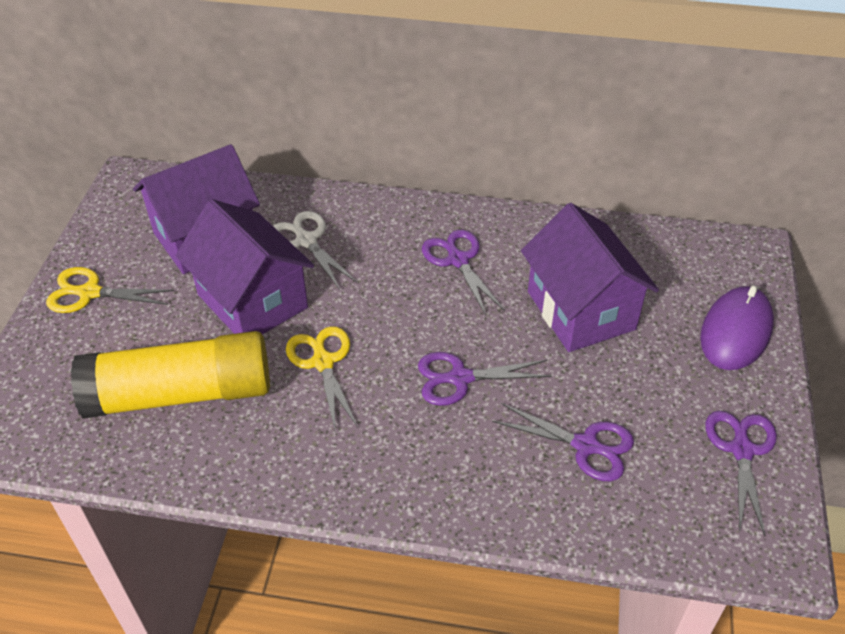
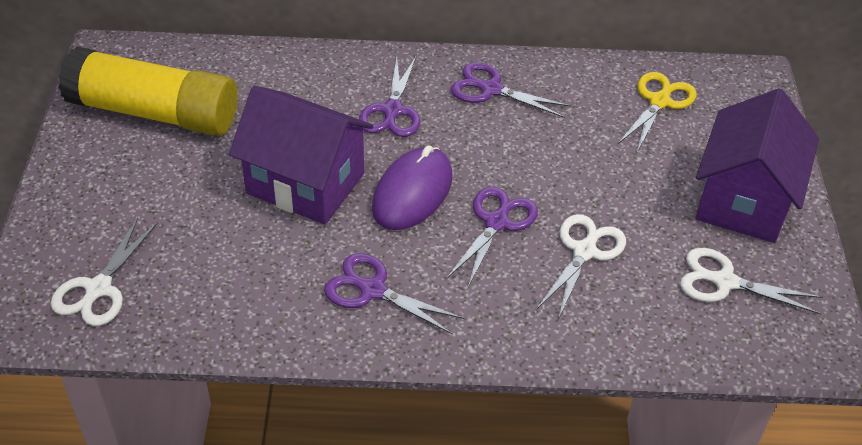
purple house: 3 -> 2
white scissors: 1 -> 3
yellow scissors: 2 -> 1

